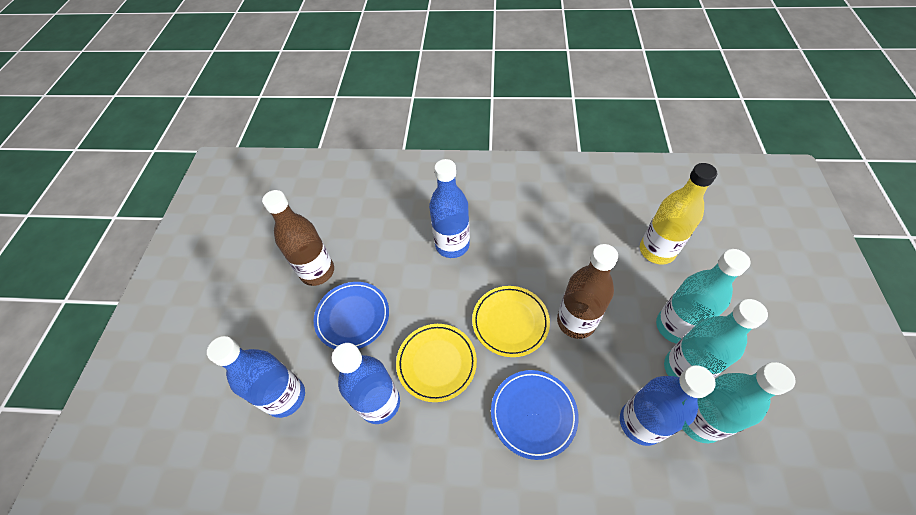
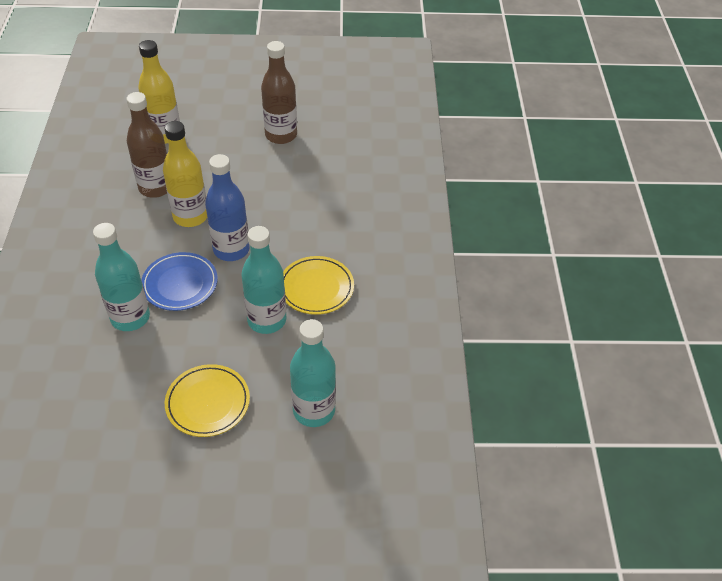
blue bottle: 4 -> 1
blue plate: 2 -> 1
yellow bottle: 1 -> 2

